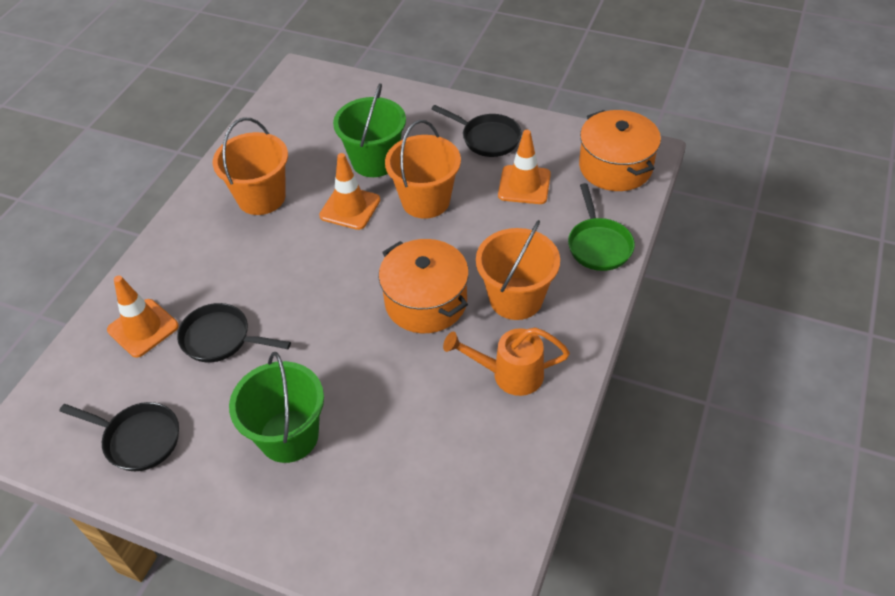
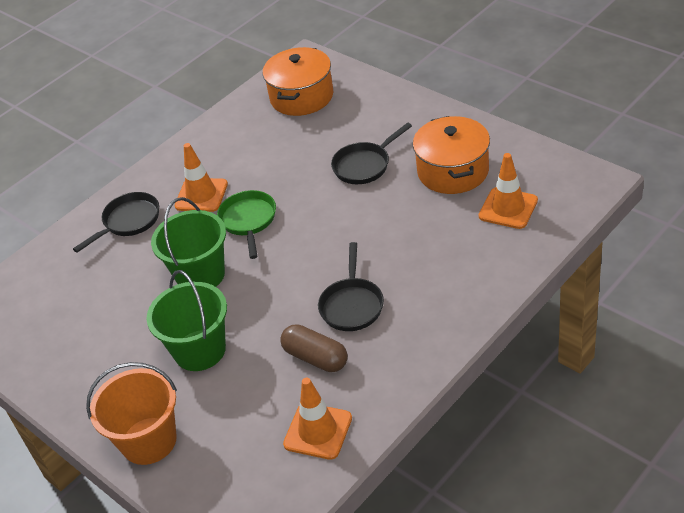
brown capsule: 0 -> 1
orange bucket: 3 -> 1
orange watering can: 1 -> 0

